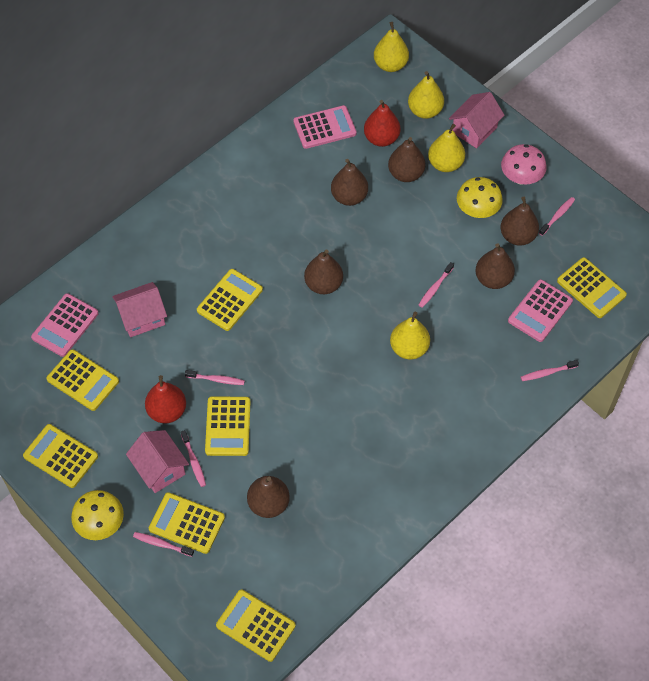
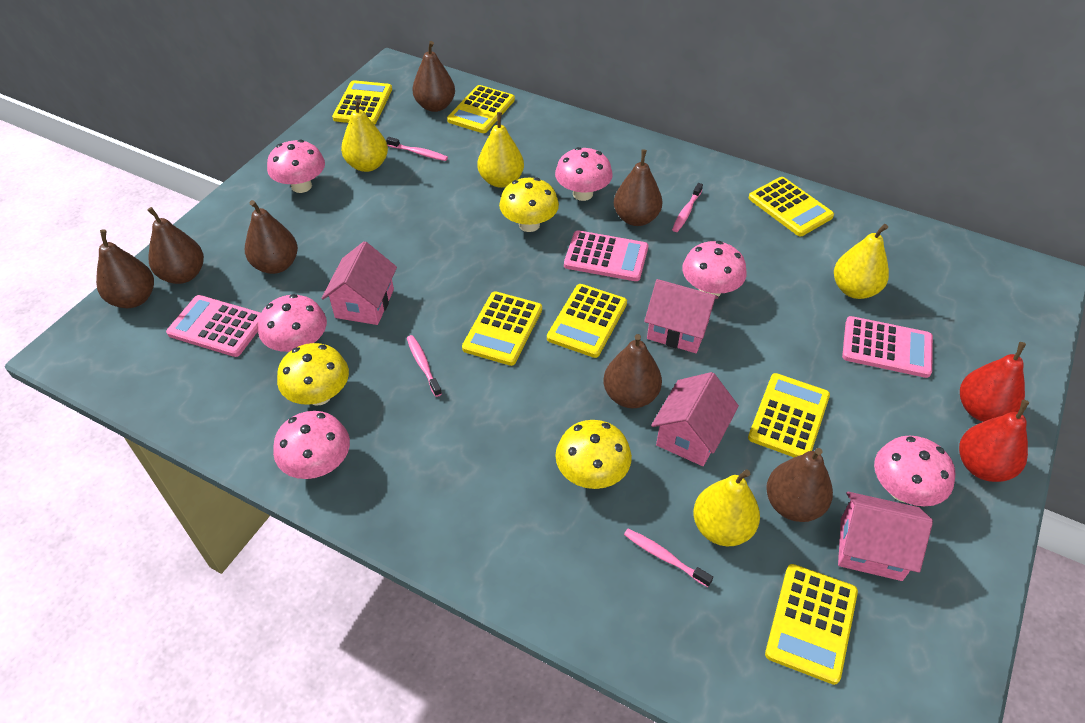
brown pear: 6 -> 7
pink house: 3 -> 4
pink mushroom: 1 -> 6
pink toothbrush: 6 -> 4
yellow mushroom: 2 -> 3

